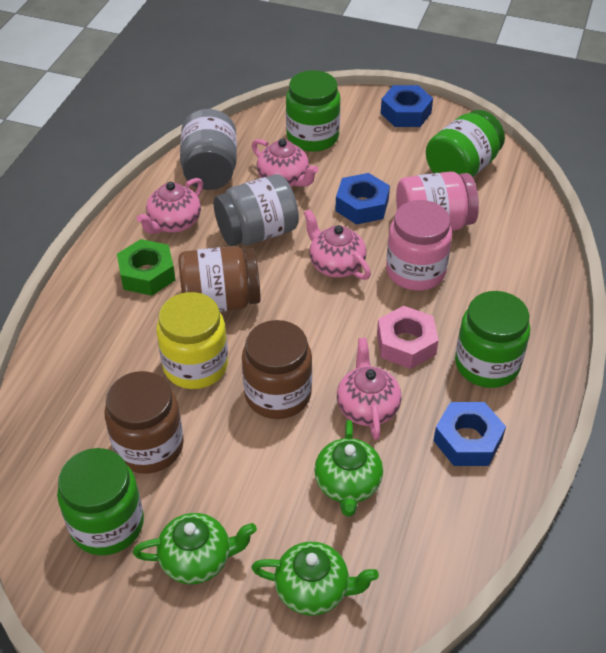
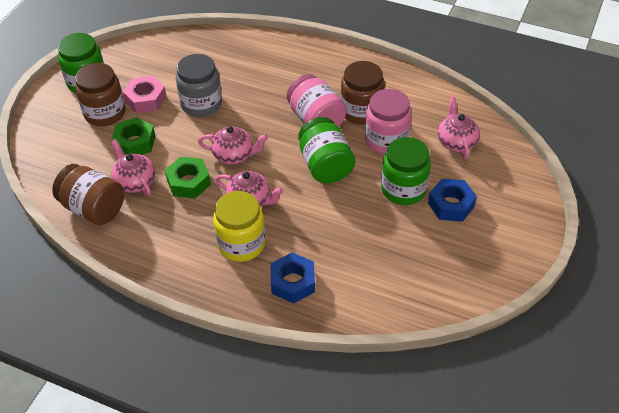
blue nut: 3 -> 2
green jar: 4 -> 3
green nut: 1 -> 2
green teapot: 3 -> 0
grey jar: 2 -> 1

